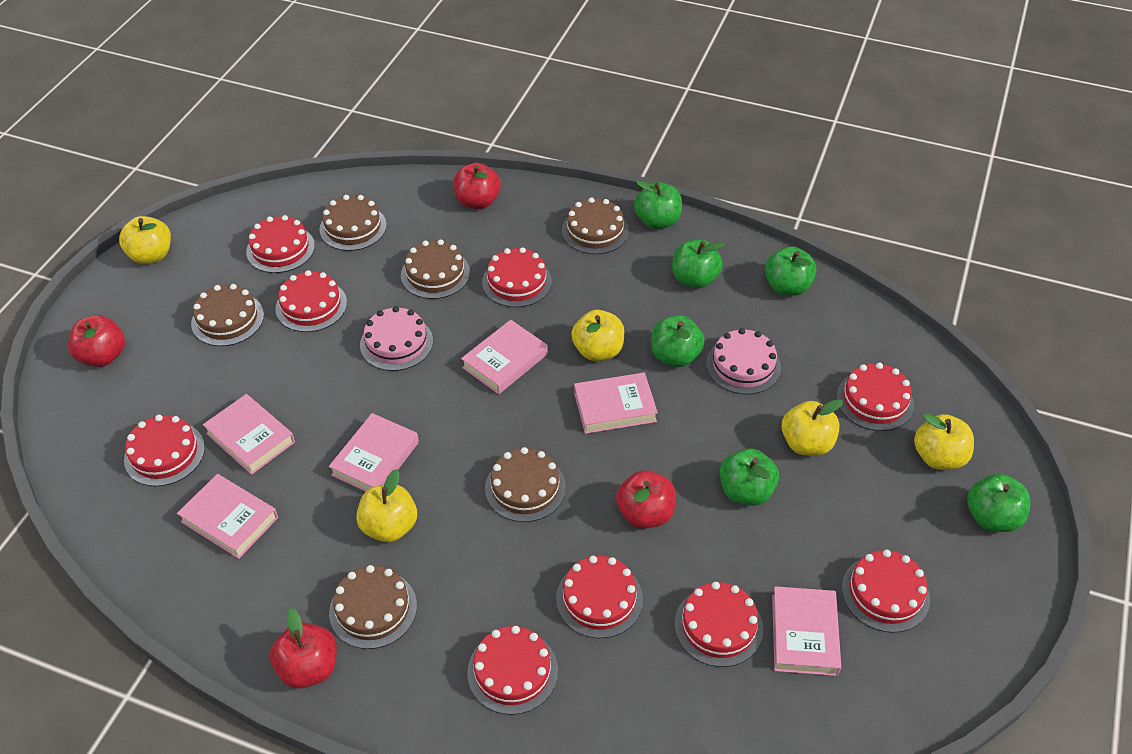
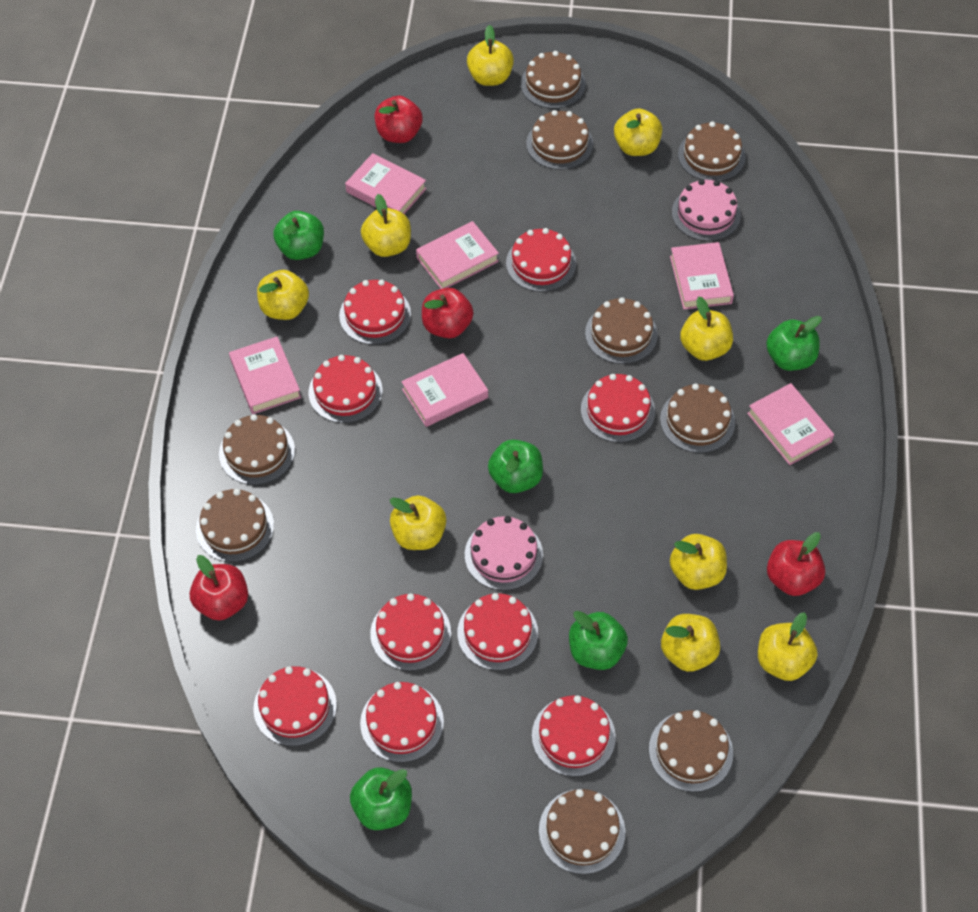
brown cake: 6 -> 9
green apple: 6 -> 5
yellow apple: 5 -> 9

